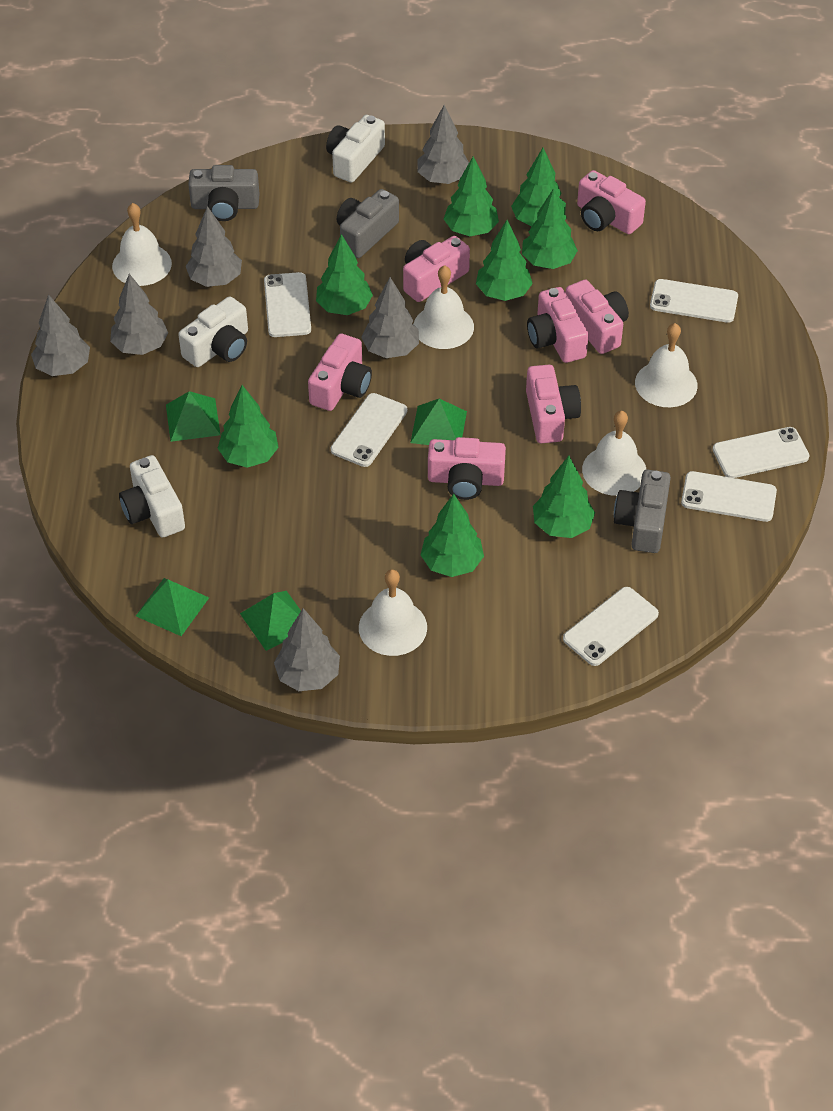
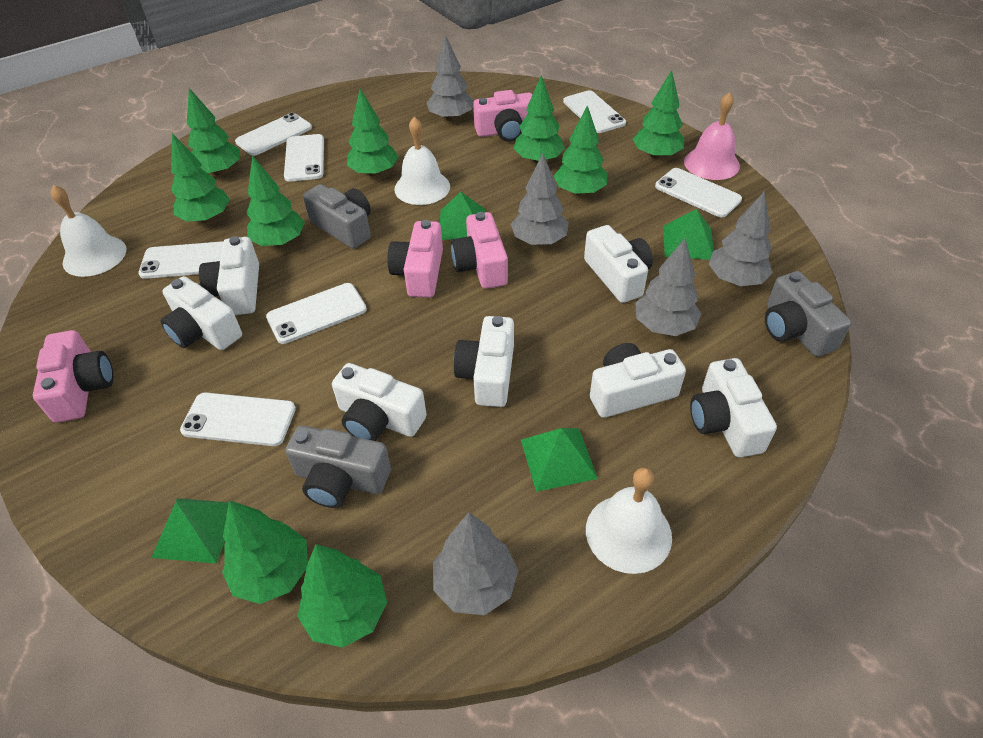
green tree: 8 -> 9
grey tree: 6 -> 5
pink bell: 0 -> 1
pink camera: 7 -> 4
white bell: 5 -> 3
white camera: 3 -> 7
white phone: 6 -> 7

